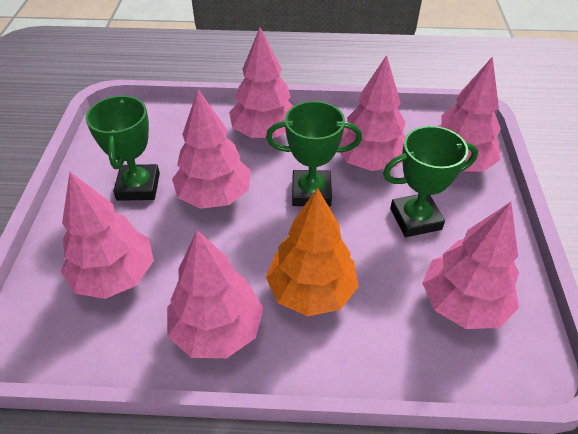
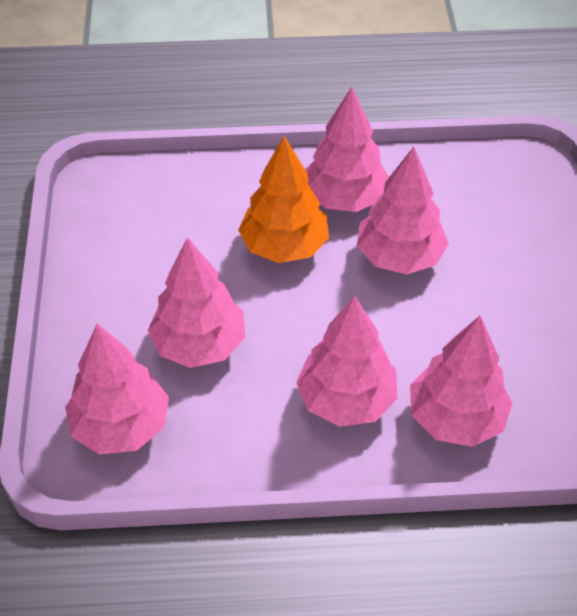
green trophy: 3 -> 0
pink tree: 7 -> 6

